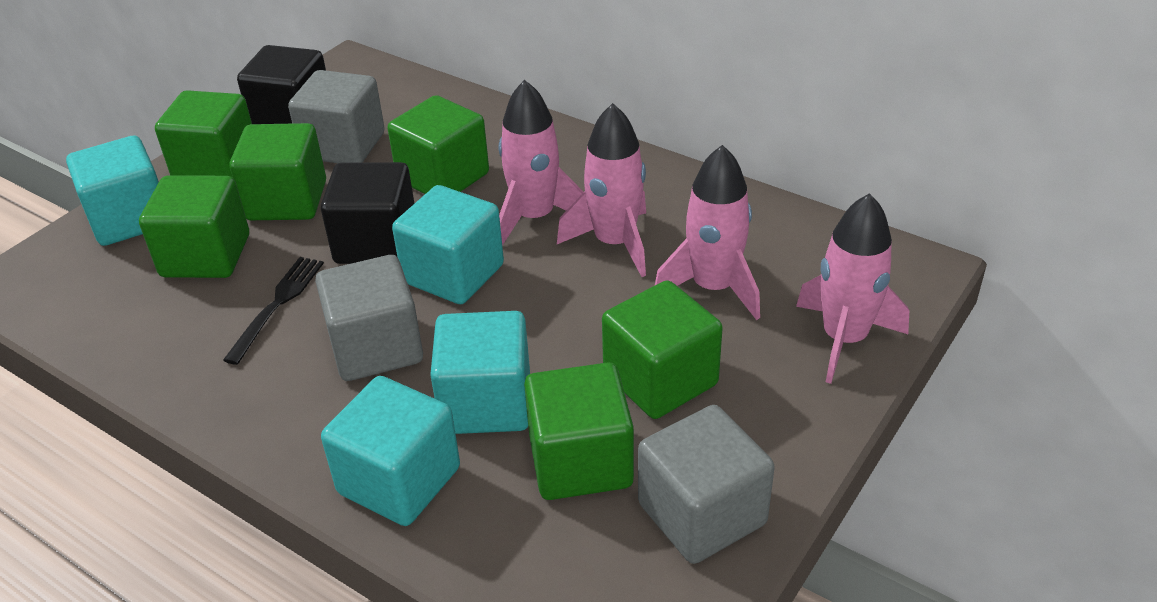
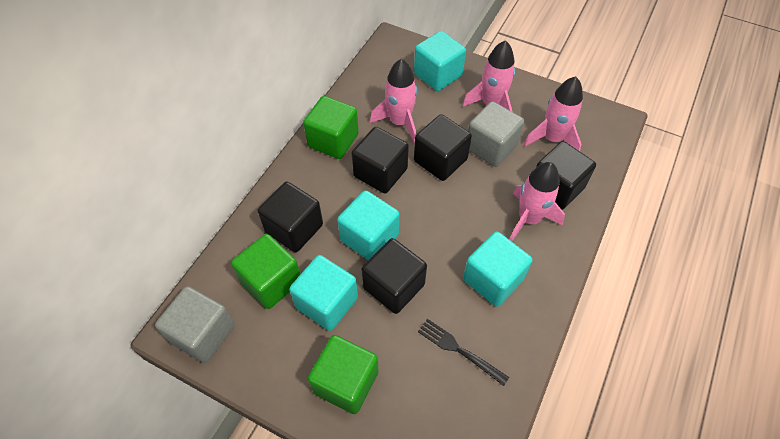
black cube: 2 -> 5
green cube: 6 -> 3
grey cube: 3 -> 2

